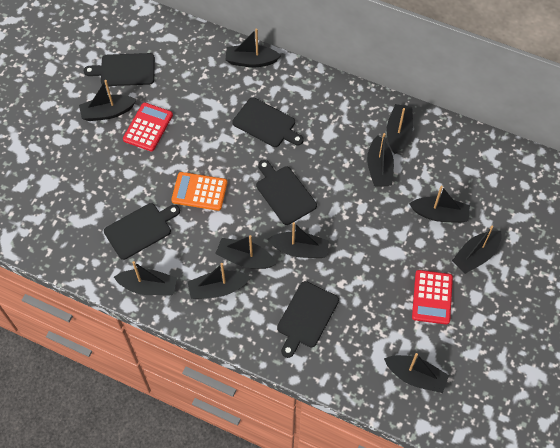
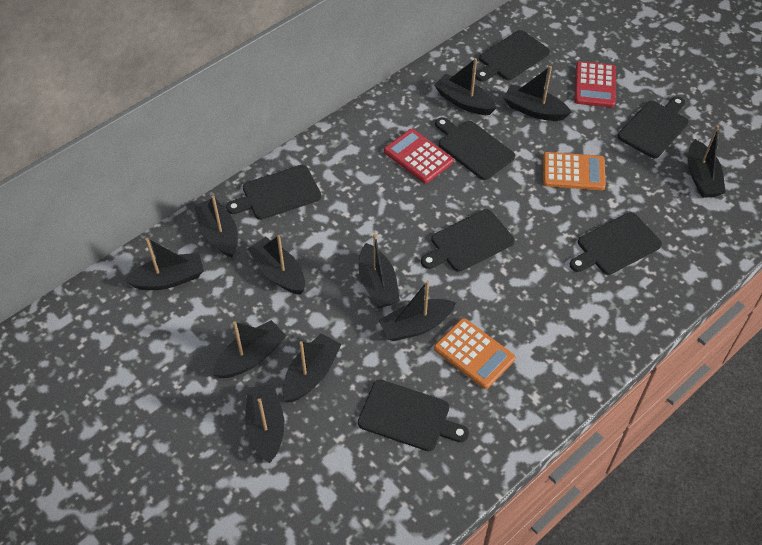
black cutting board: 5 -> 7
orange calculator: 1 -> 2

